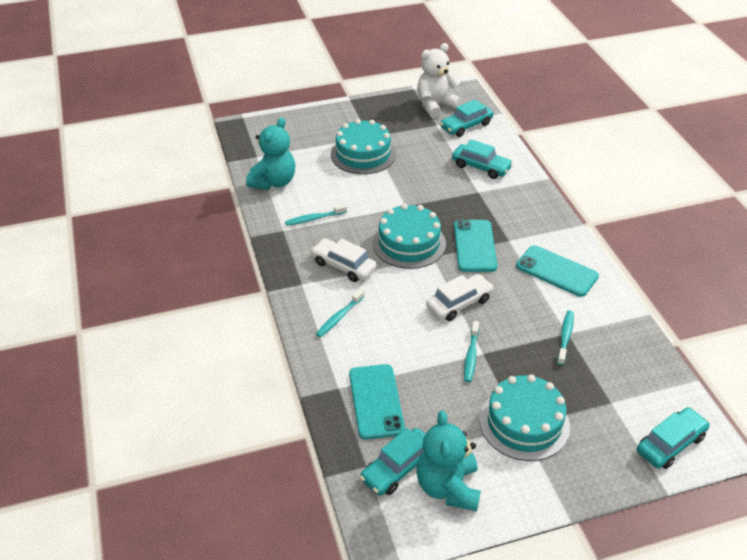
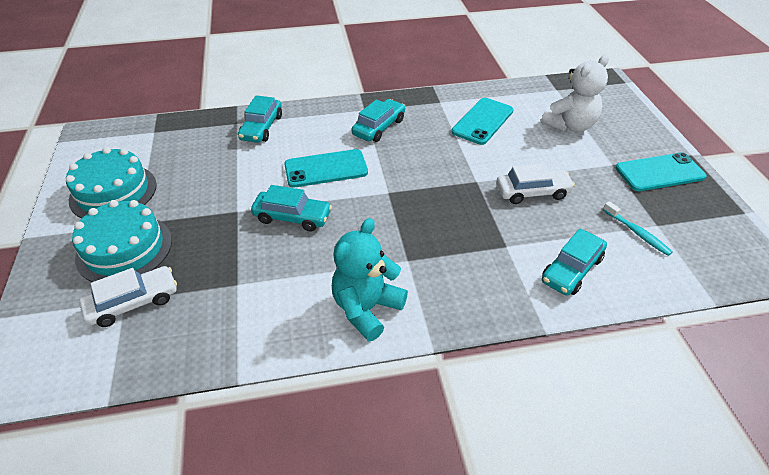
turquoise cake: 3 -> 2
turquoise teddy bear: 2 -> 1
turquoise toothbrush: 4 -> 1

